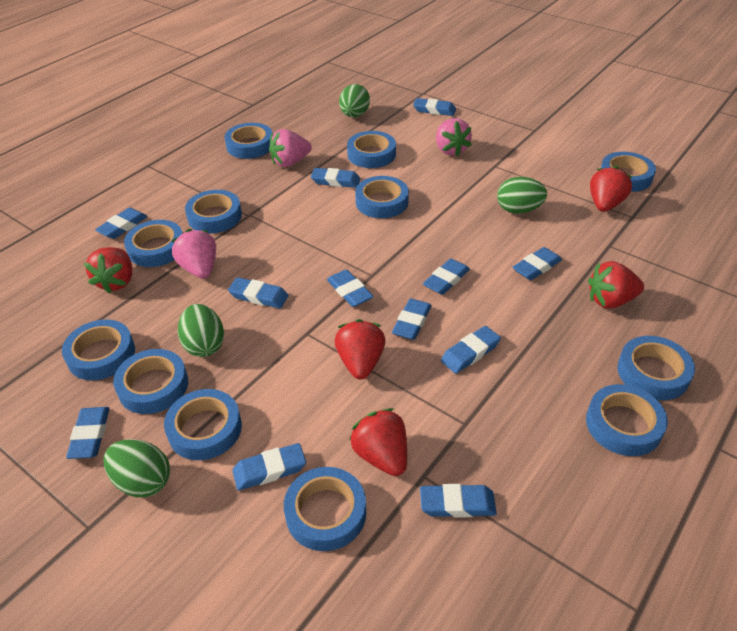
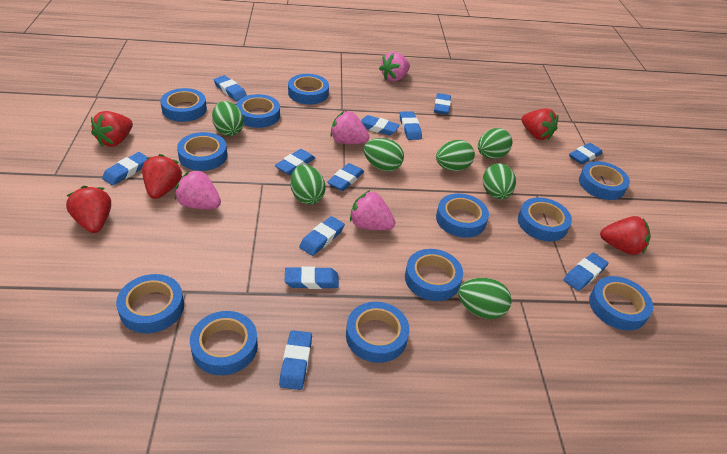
green egg: 4 -> 7
pink strawberry: 3 -> 4

